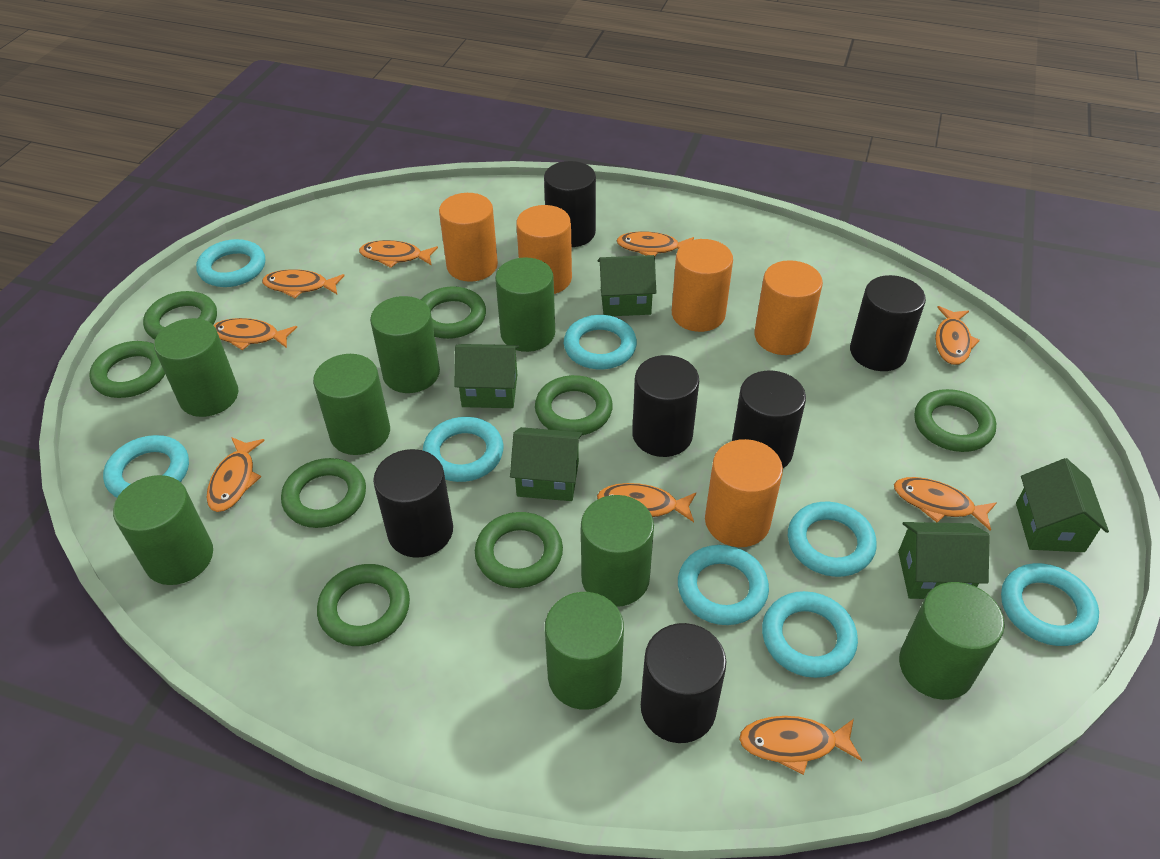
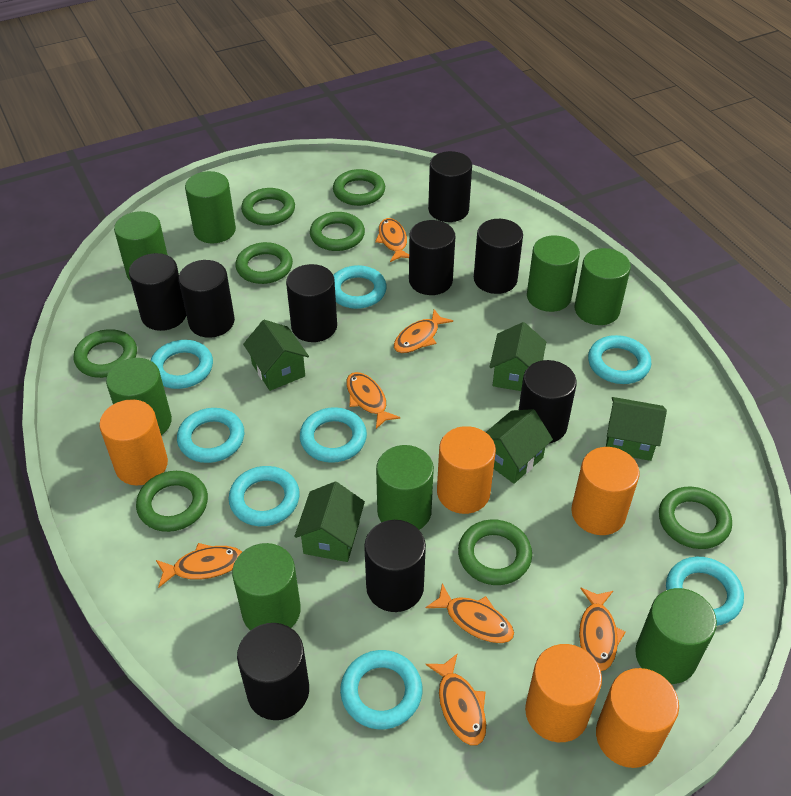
black cylinder: 6 -> 9
orange fish: 9 -> 7

